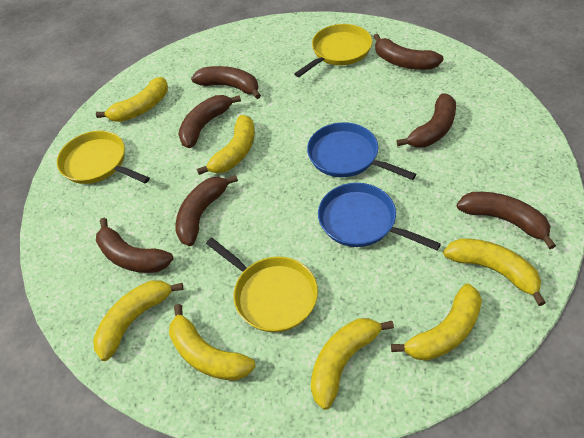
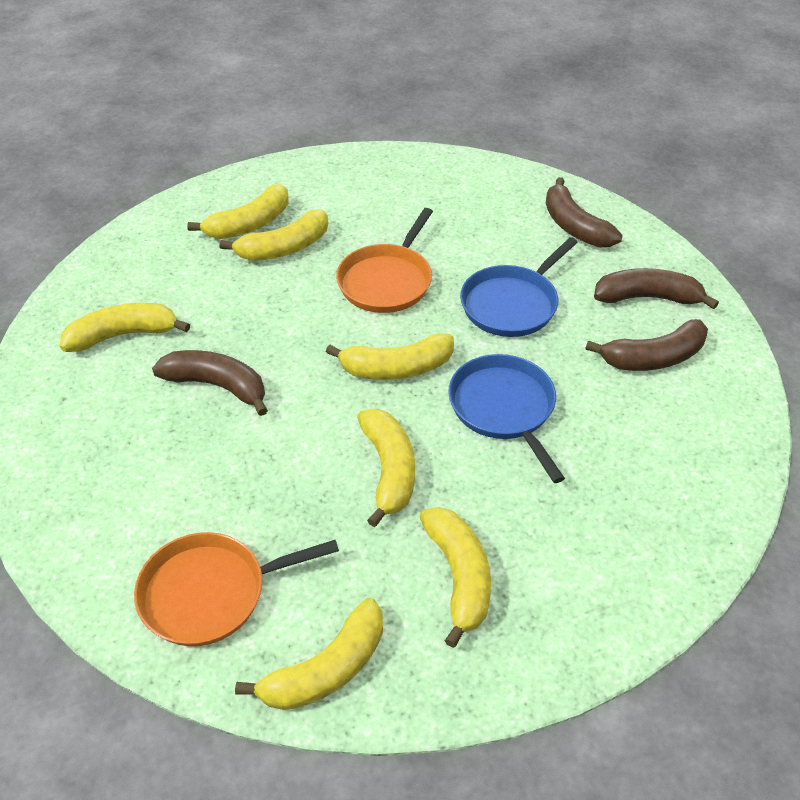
brown banana: 7 -> 4
orange pan: 0 -> 2
yellow pan: 3 -> 0

